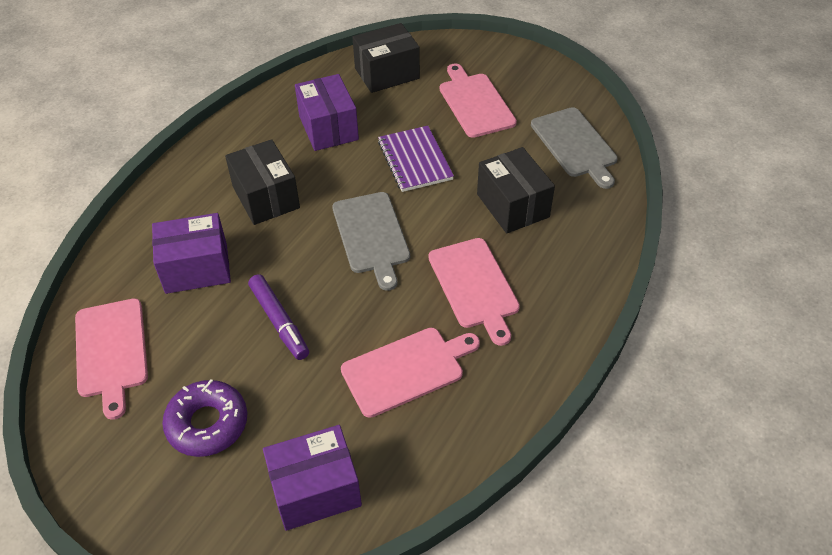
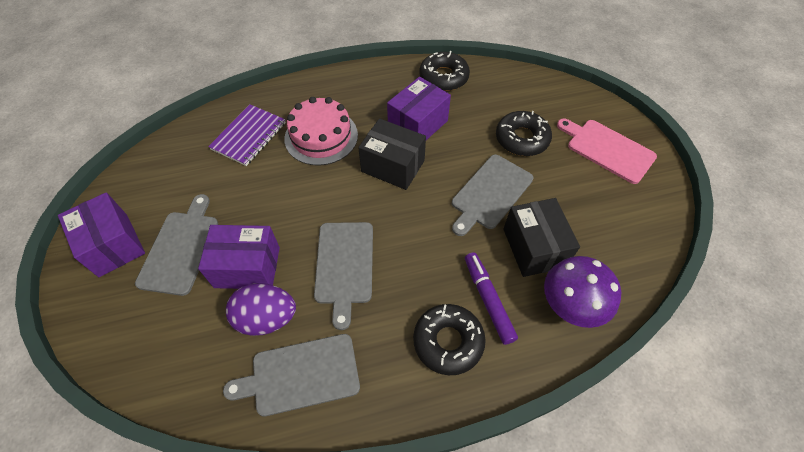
black box: 3 -> 2
black donut: 0 -> 3
grey cutting board: 2 -> 4
pink cake: 0 -> 1
pink cutting board: 4 -> 1
purple donut: 1 -> 0
purple egg: 0 -> 1
purple mushroom: 0 -> 1

